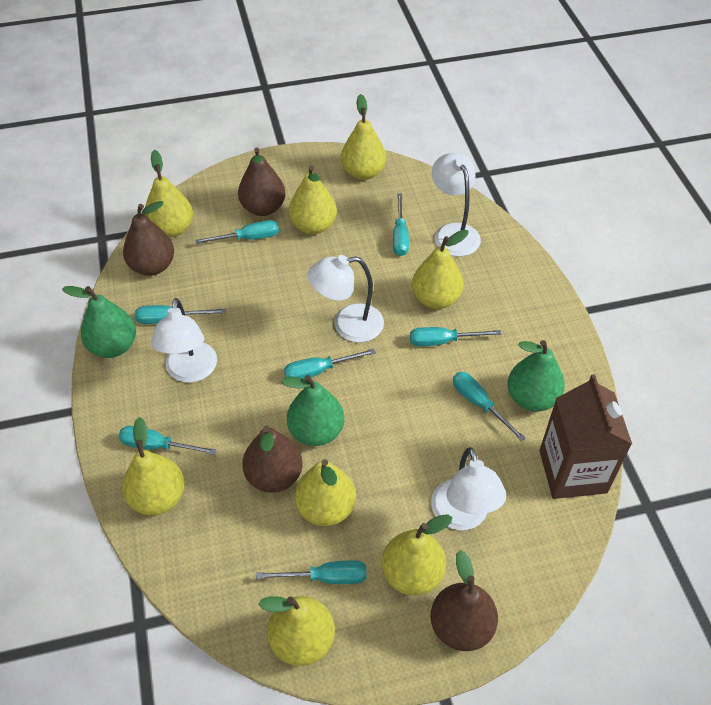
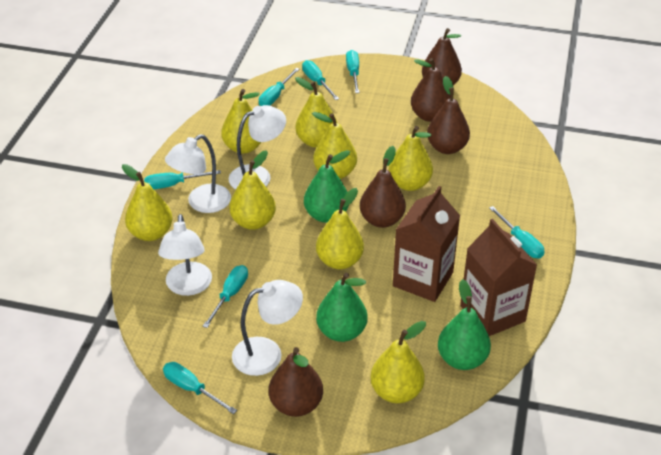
brown carton: 1 -> 2
brown pear: 4 -> 5
turquoise screwdriver: 8 -> 7

